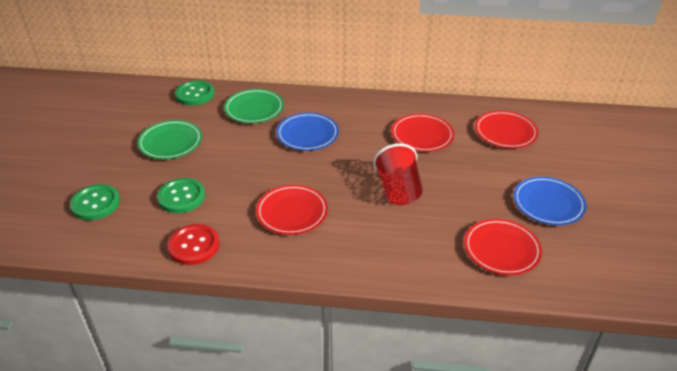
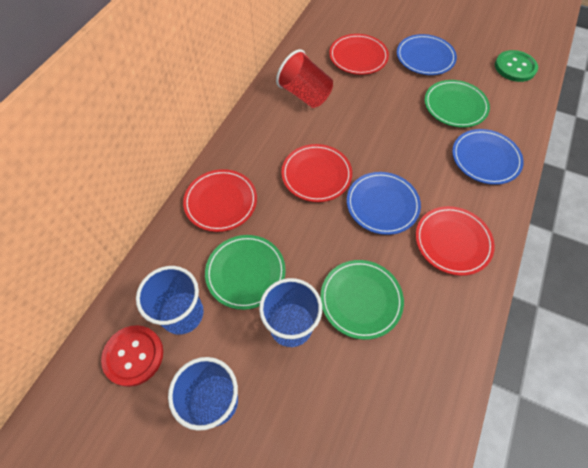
blue cup: 0 -> 3
blue plate: 2 -> 3
green button: 3 -> 1
green plate: 2 -> 3

